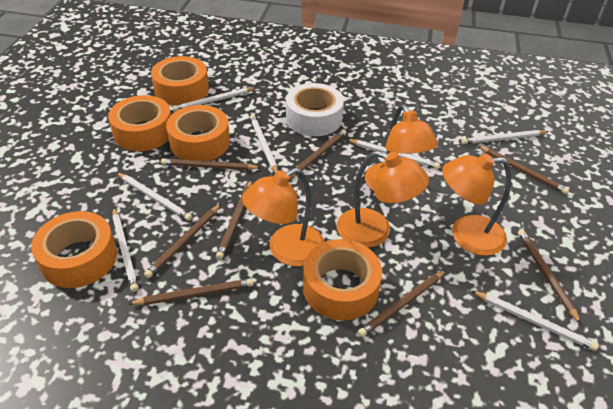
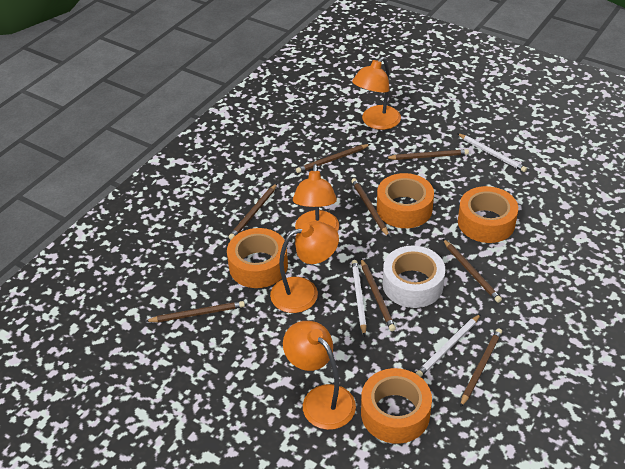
orange tape: 5 -> 4
white pencil: 7 -> 3

